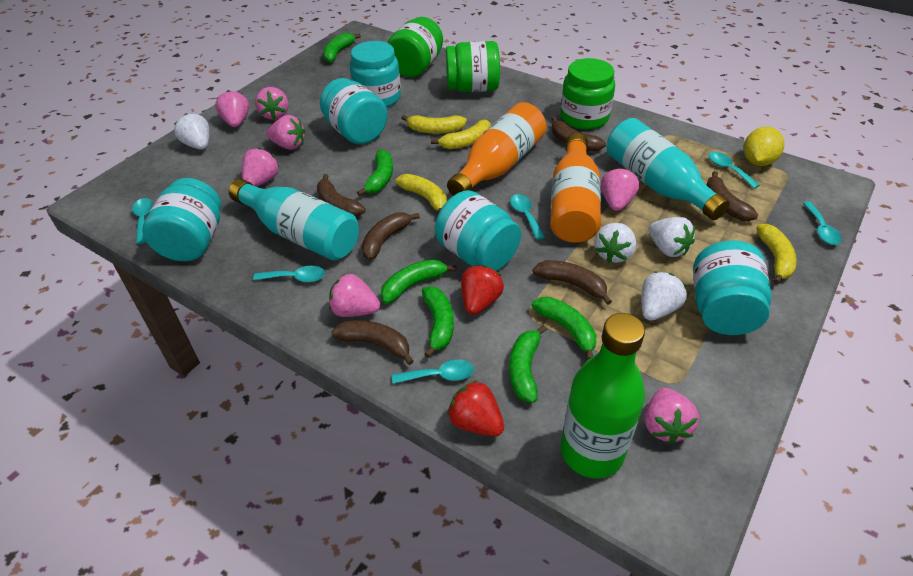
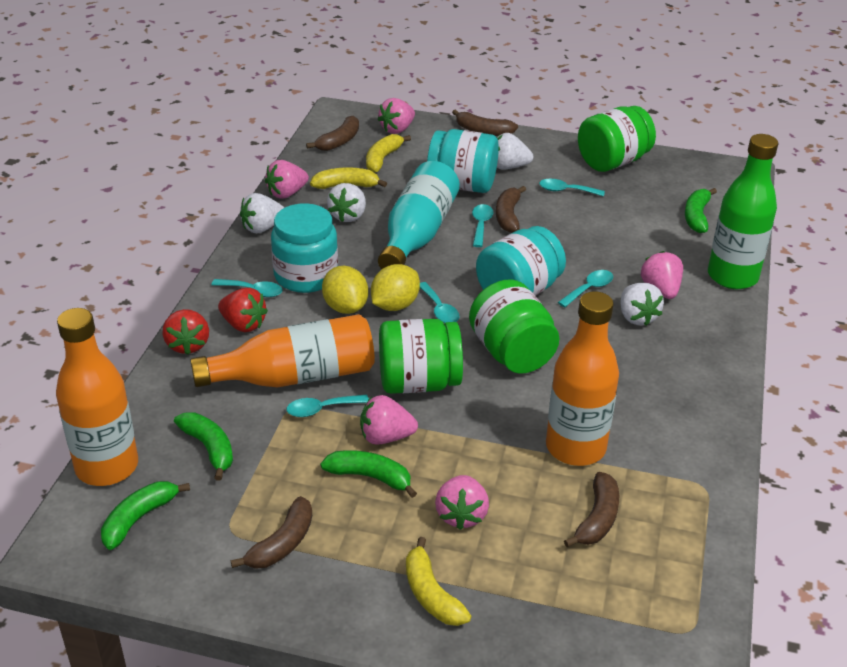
brown banana: 6 -> 5
green banana: 6 -> 4
orange bottle: 2 -> 3
pink strawberry: 7 -> 5
turquoise bottle: 2 -> 1
turquoise jar: 5 -> 3
yellow banana: 4 -> 3
yellow lemon: 1 -> 2

